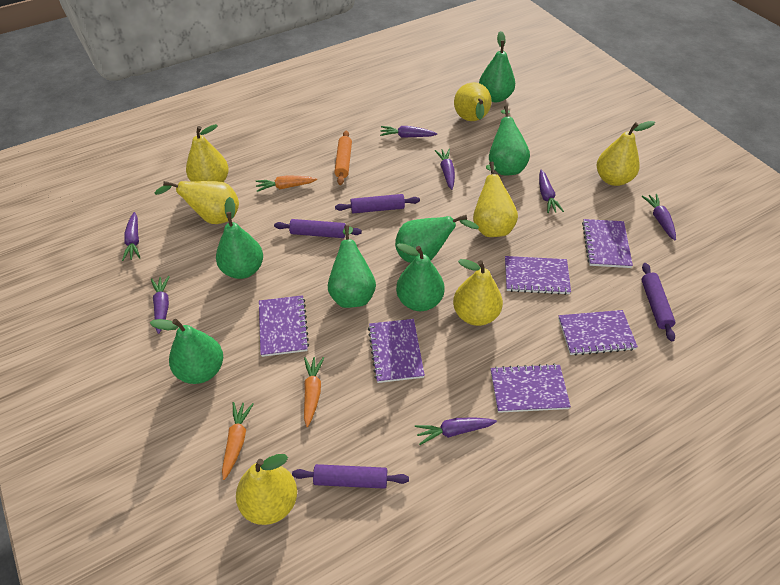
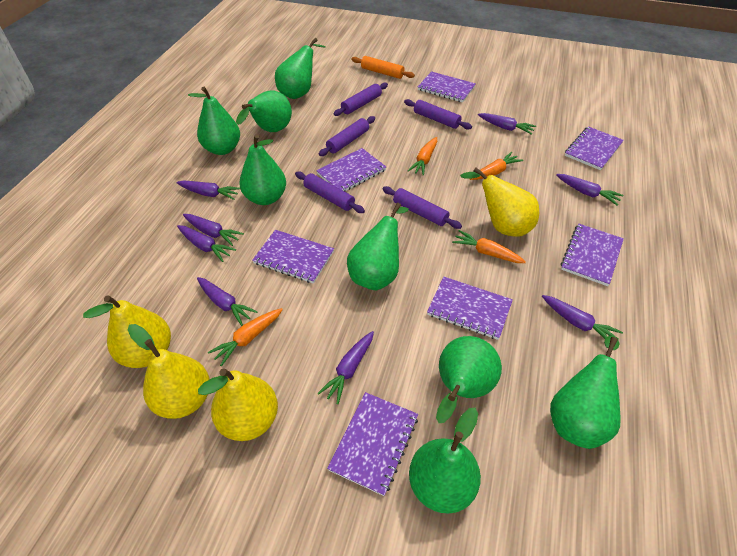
green pear: 7 -> 8
orange carrot: 3 -> 4
purple carrot: 7 -> 8
purple notebook: 6 -> 7
purple rolling pin: 4 -> 5
yellow pear: 7 -> 4

